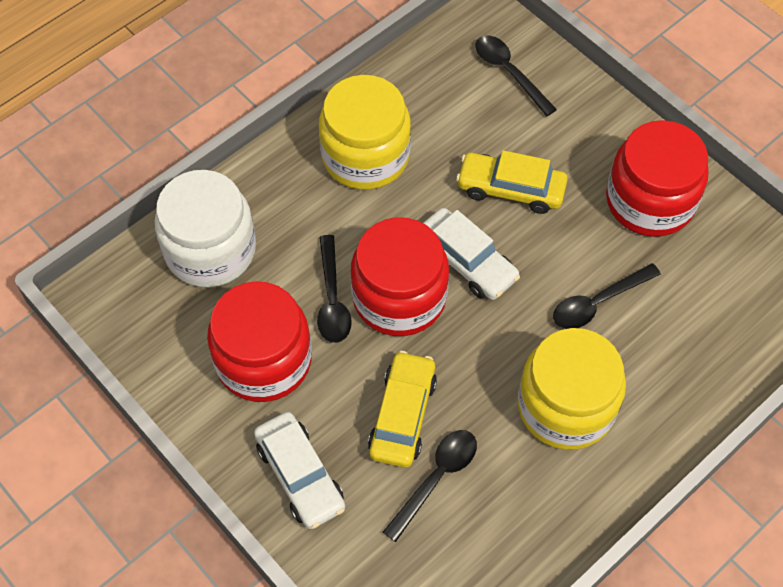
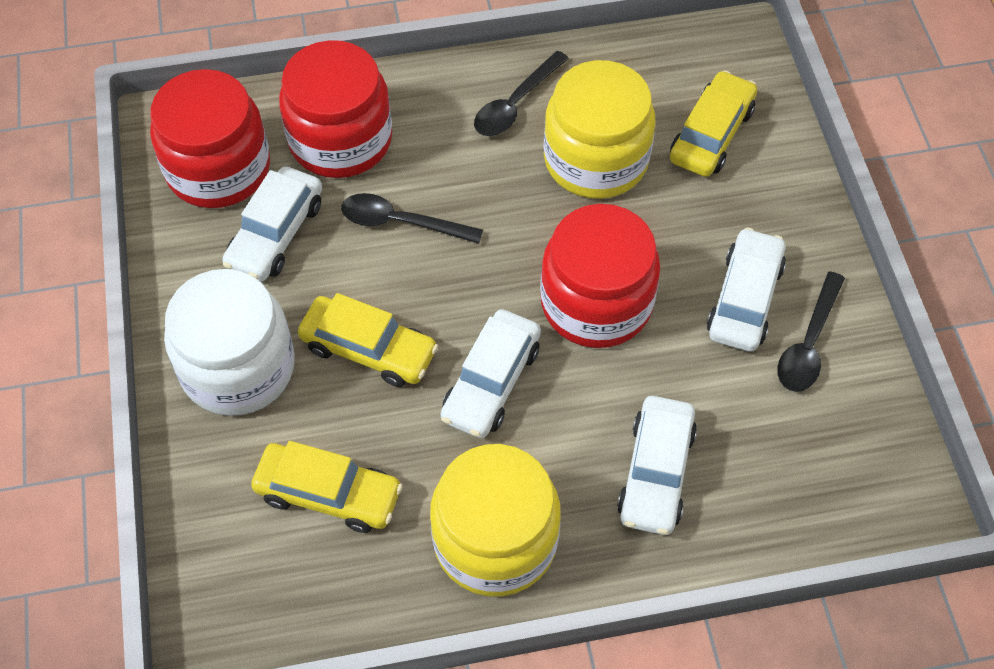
black spoon: 4 -> 3
white car: 2 -> 4
yellow car: 2 -> 3

